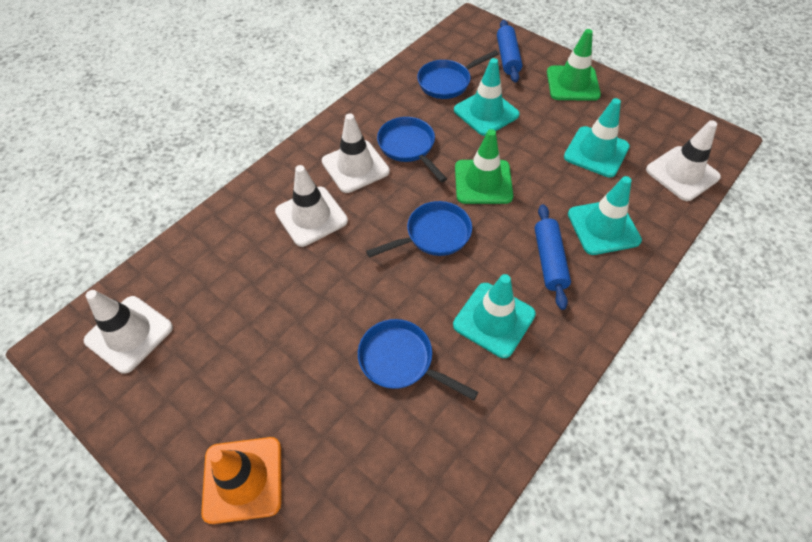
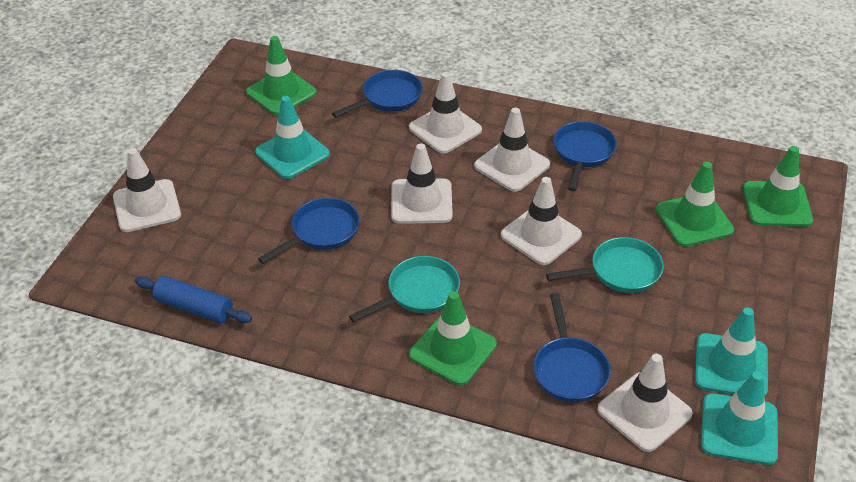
blue rolling pin: 2 -> 1
green traffic cone: 2 -> 4
orange traffic cone: 1 -> 0
turquoise pan: 0 -> 2
turquoise traffic cone: 4 -> 3
white traffic cone: 4 -> 6

